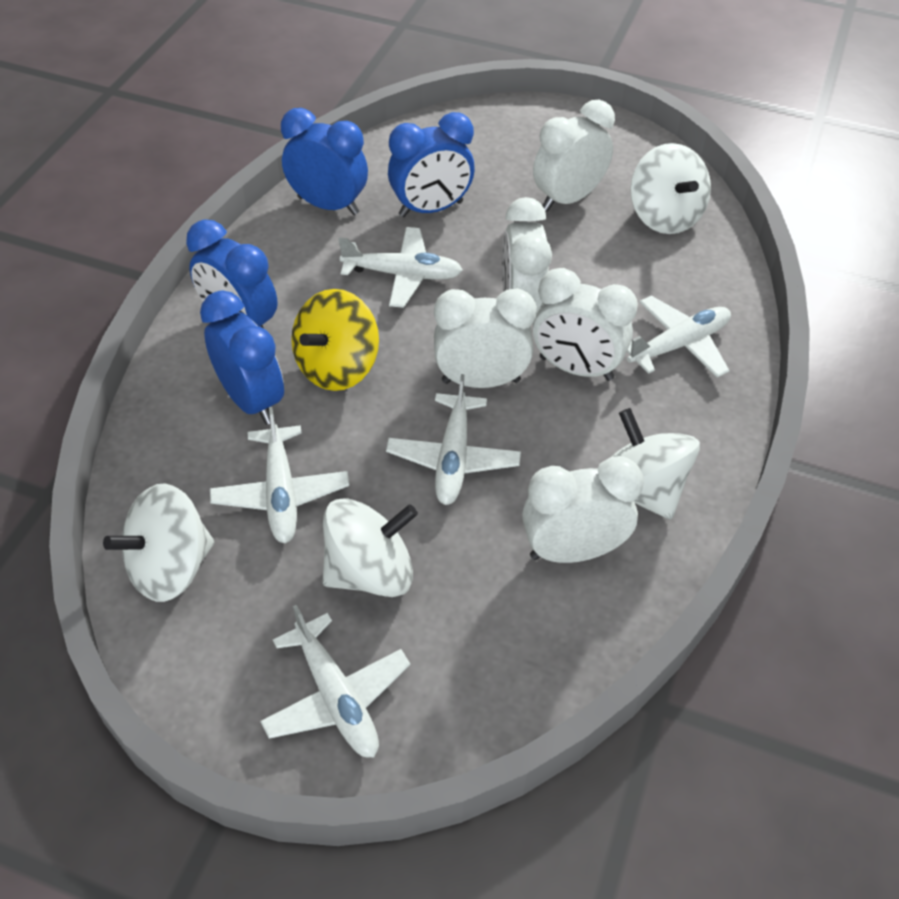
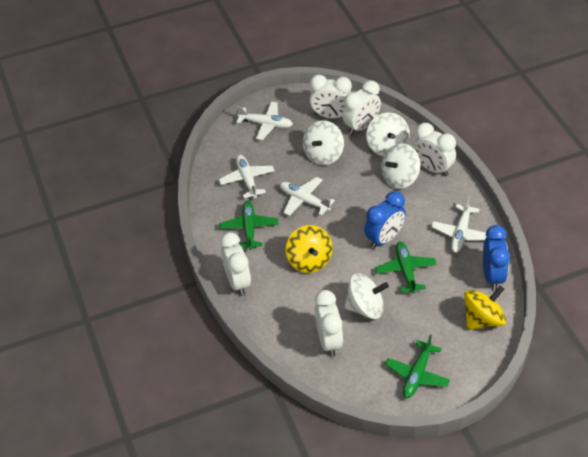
blue clock: 4 -> 2
green plane: 0 -> 3
white plane: 5 -> 4
yellow spinning top: 1 -> 2

